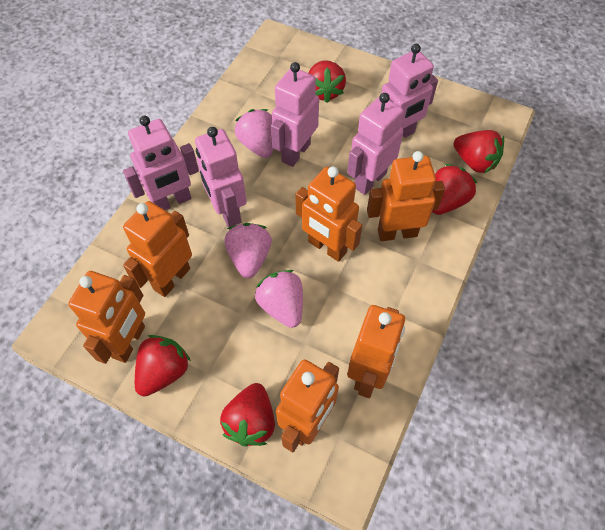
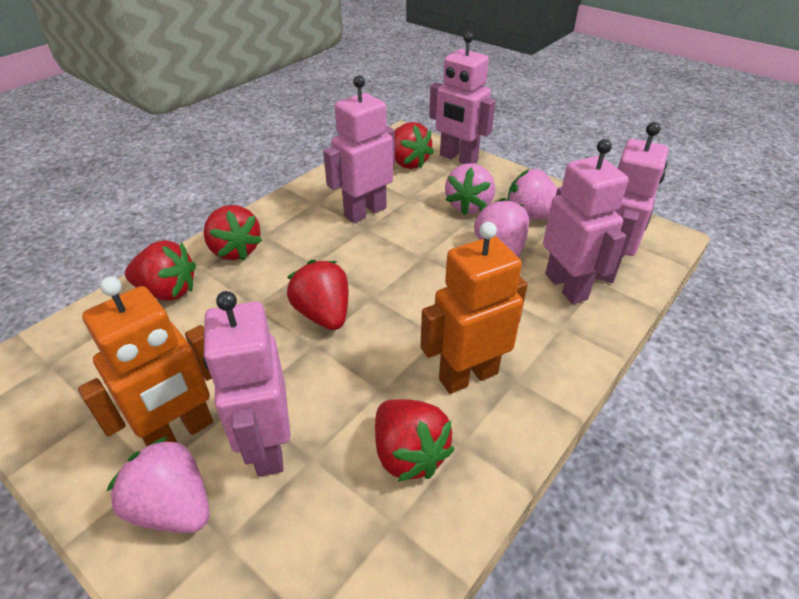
orange robot: 6 -> 2
pink strawberry: 3 -> 4

